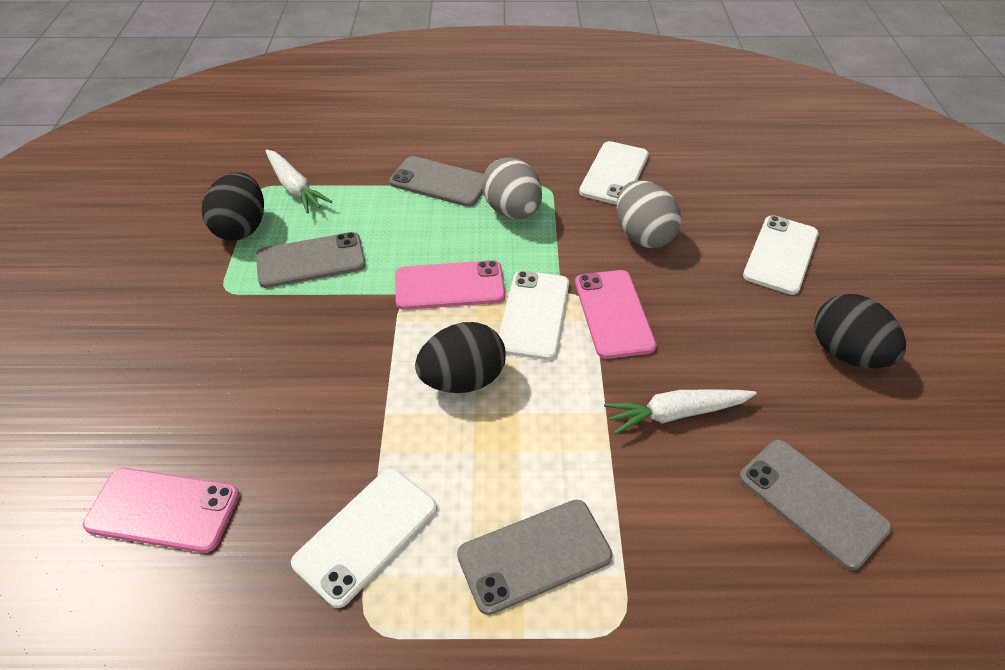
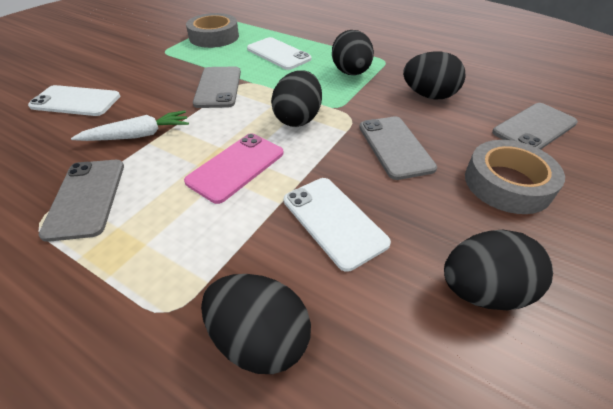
black egg: 3 -> 5
grey egg: 2 -> 0
grey tape: 0 -> 2
pink phone: 3 -> 1
white carrot: 2 -> 1
white phone: 4 -> 3

